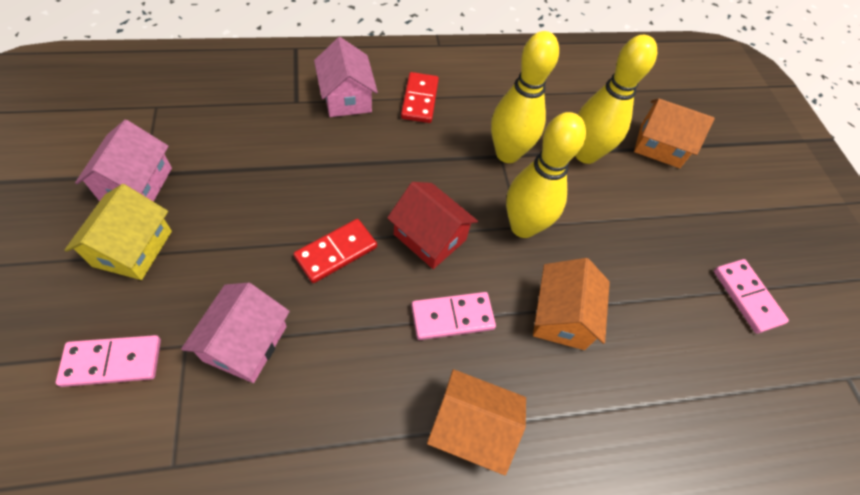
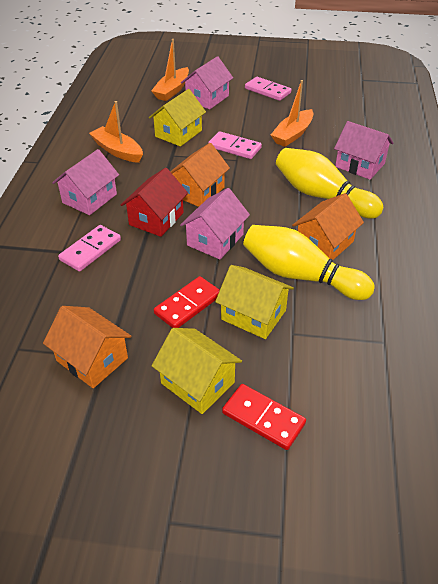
orange boat: 0 -> 3
pink house: 3 -> 4
yellow bowling pin: 3 -> 2
yellow house: 1 -> 3

